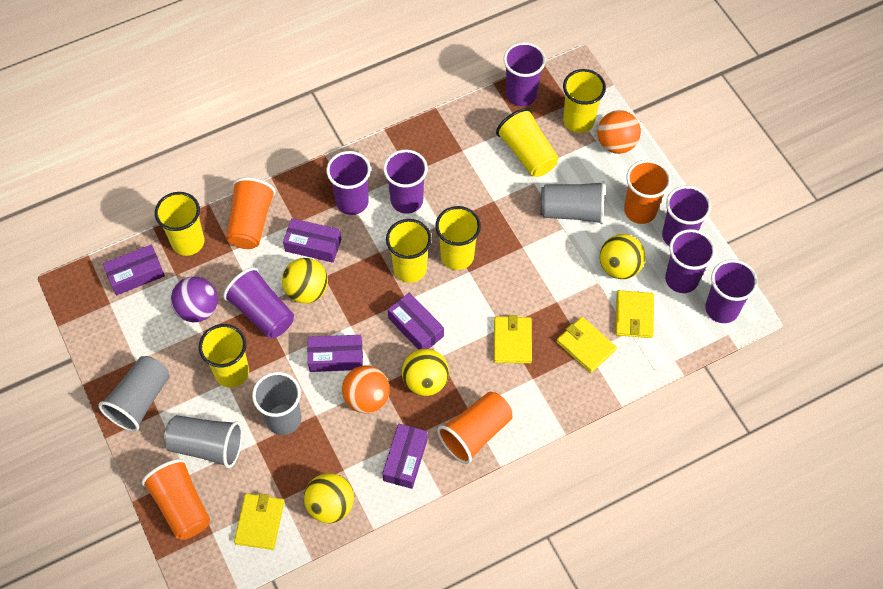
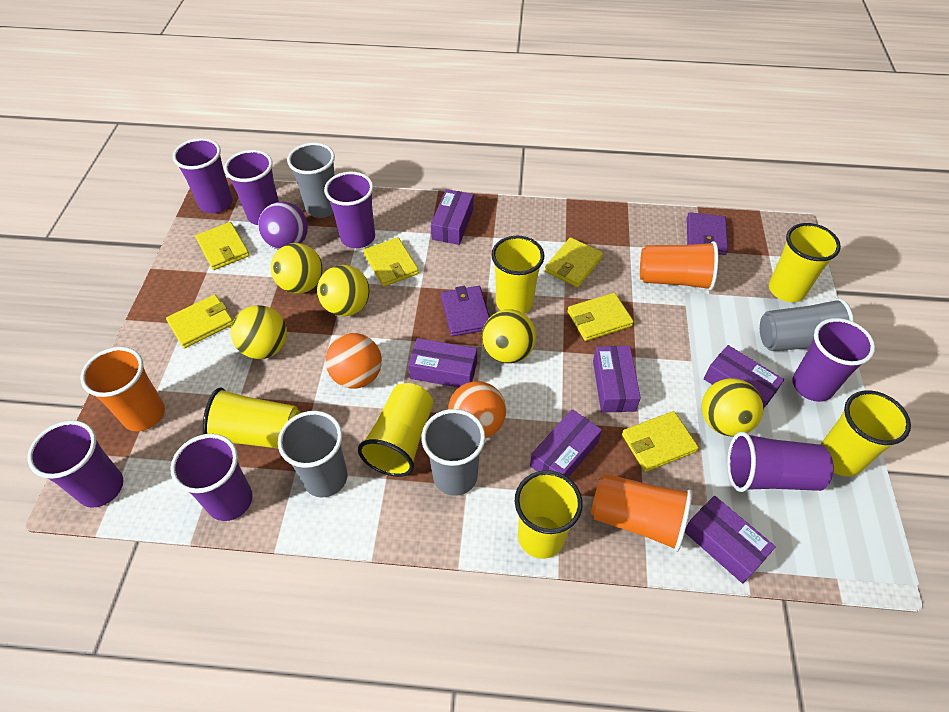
orange cup: 4 -> 3
purple box: 5 -> 6
purple wallet: 0 -> 2
yellow ball: 4 -> 5
yellow wallet: 4 -> 6

